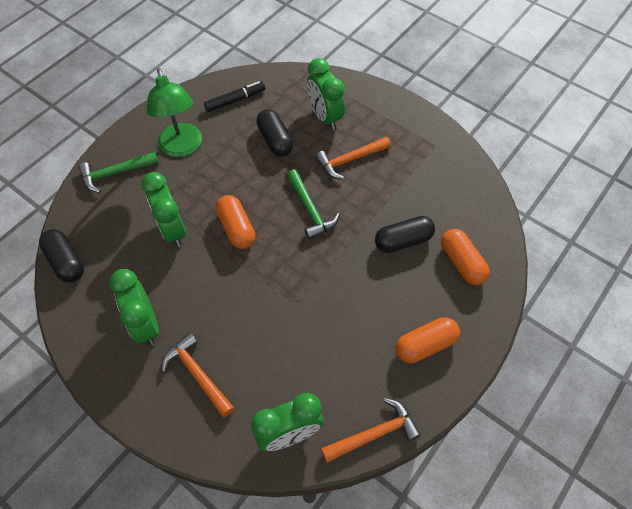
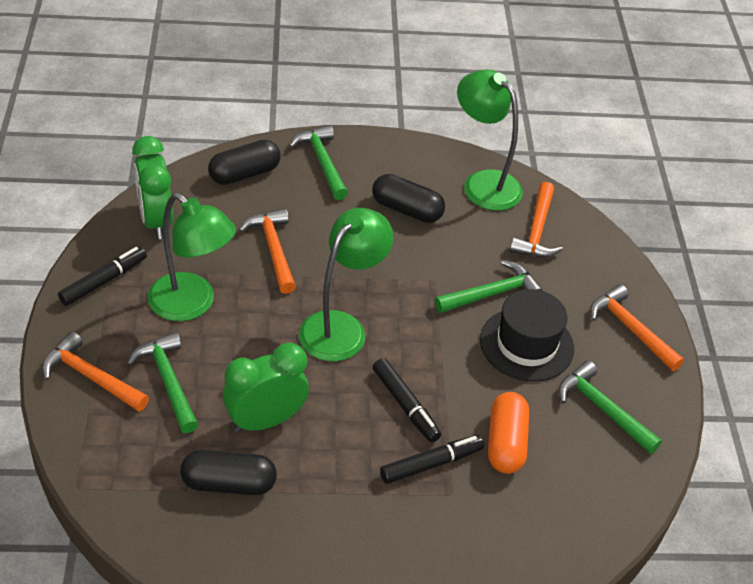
black hat: 0 -> 1
black marker: 1 -> 3
green clock: 4 -> 2
green hammer: 2 -> 4
green lamp: 1 -> 3
orange capsule: 3 -> 1
orange hammer: 3 -> 4

